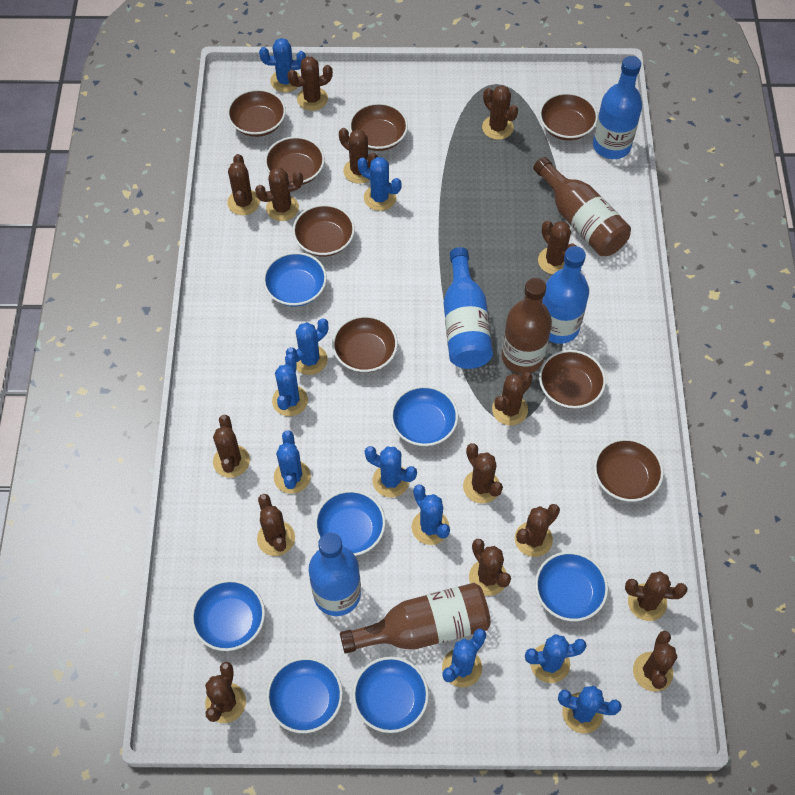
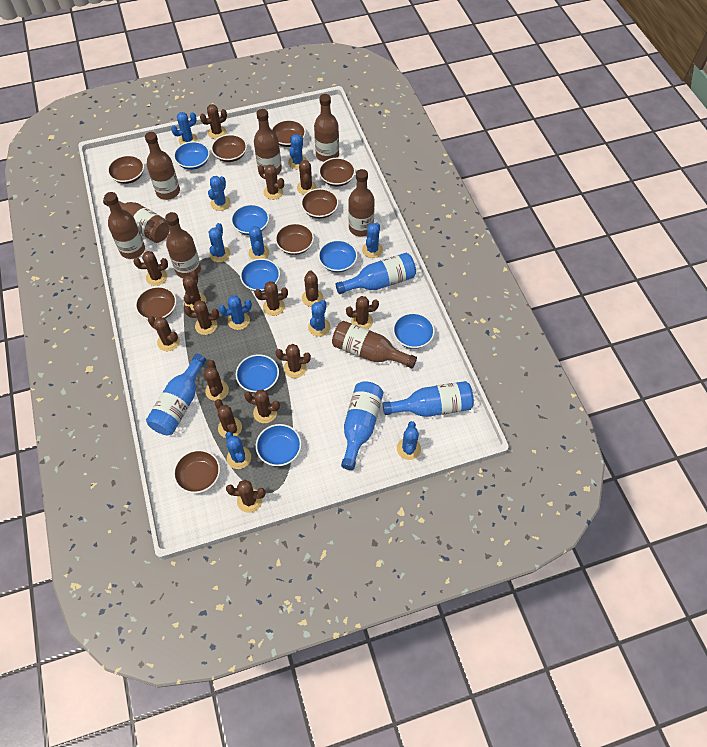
brown bottle: 3 -> 8

